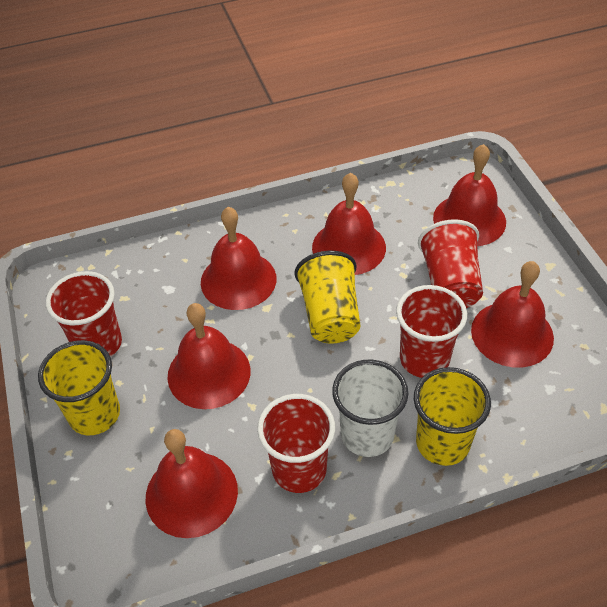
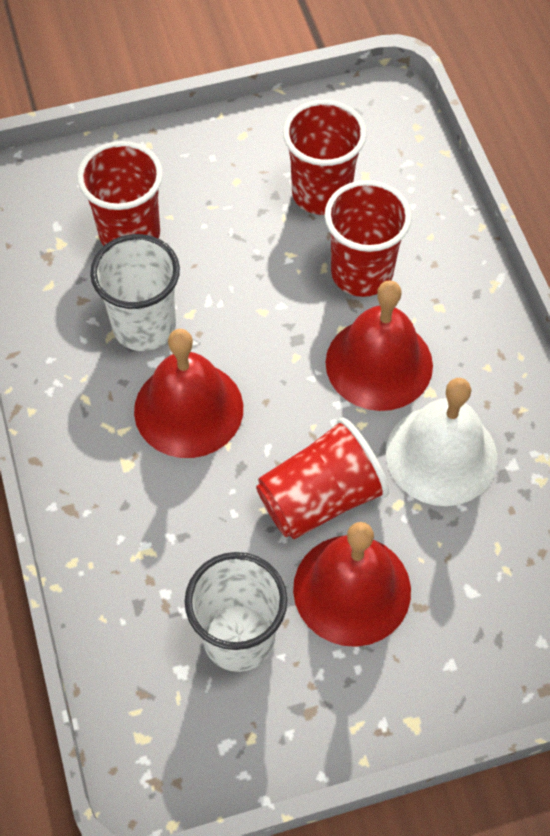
red bell: 6 -> 3
white bell: 0 -> 1
white cup: 1 -> 2
yellow cup: 3 -> 0

